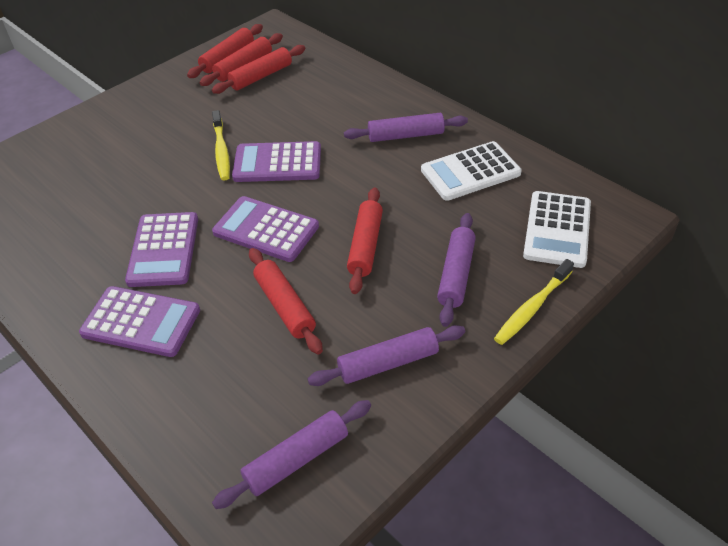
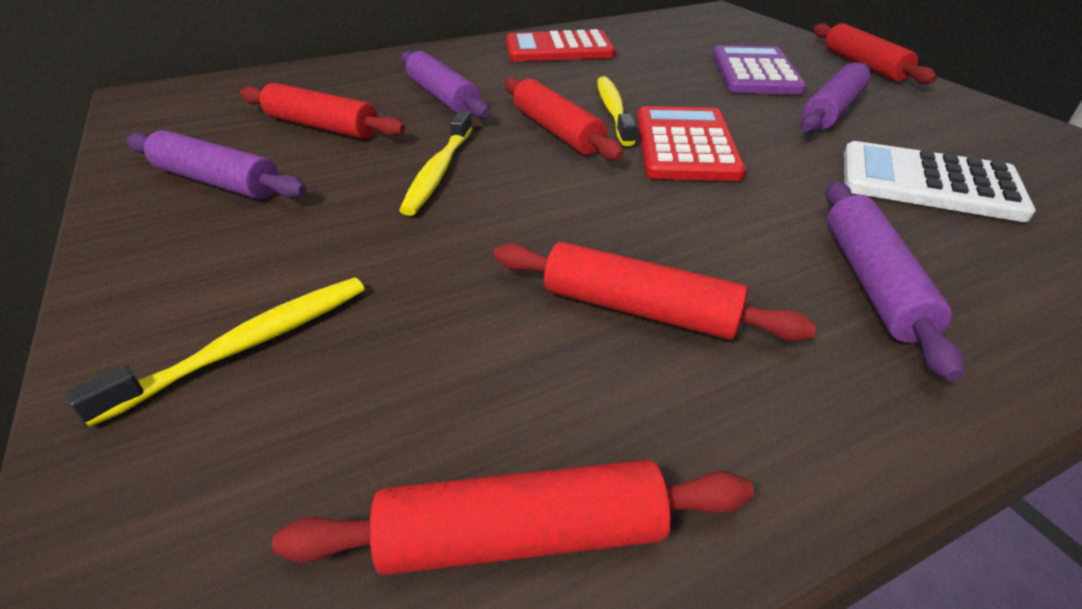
purple calculator: 4 -> 1
red calculator: 0 -> 2
white calculator: 2 -> 1
yellow toothbrush: 2 -> 3

